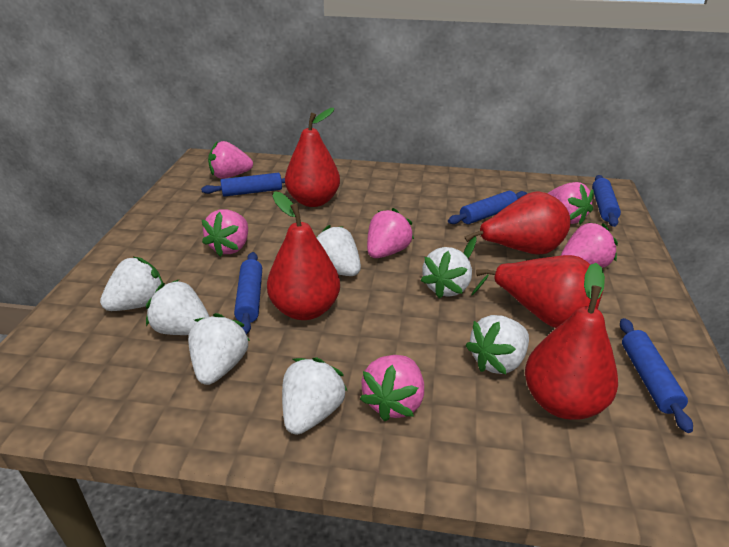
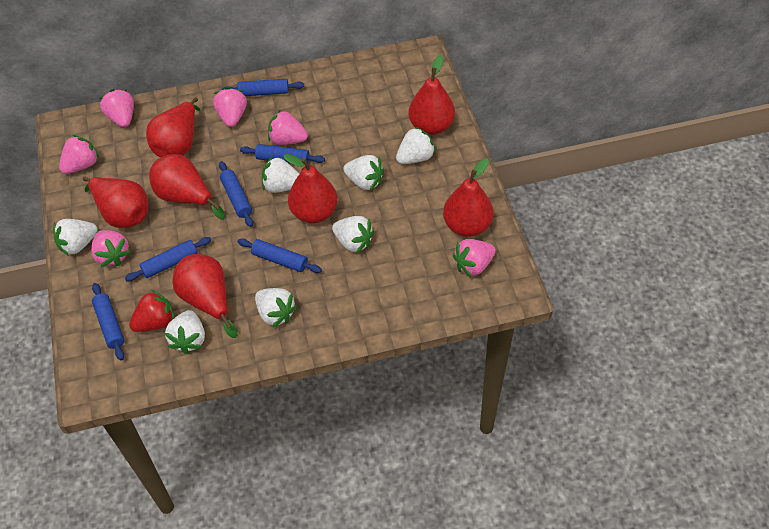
blue rolling pin: 5 -> 6
red pear: 5 -> 7
red strawberry: 0 -> 1

